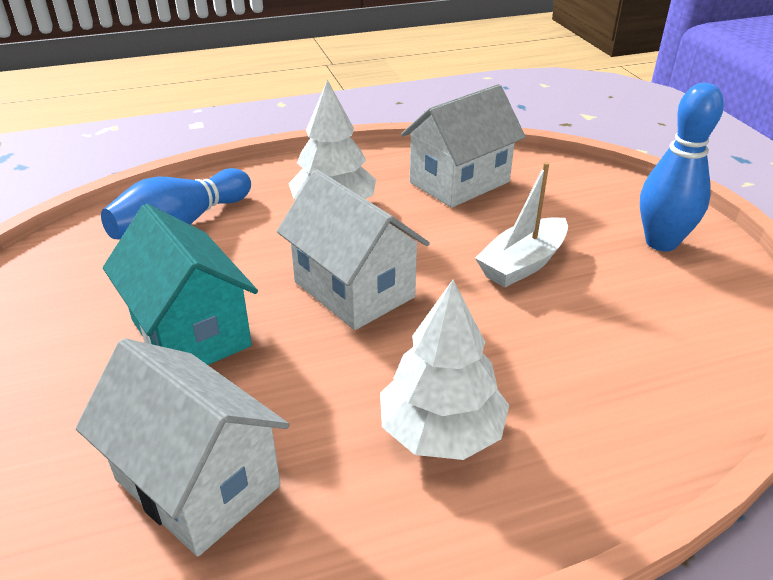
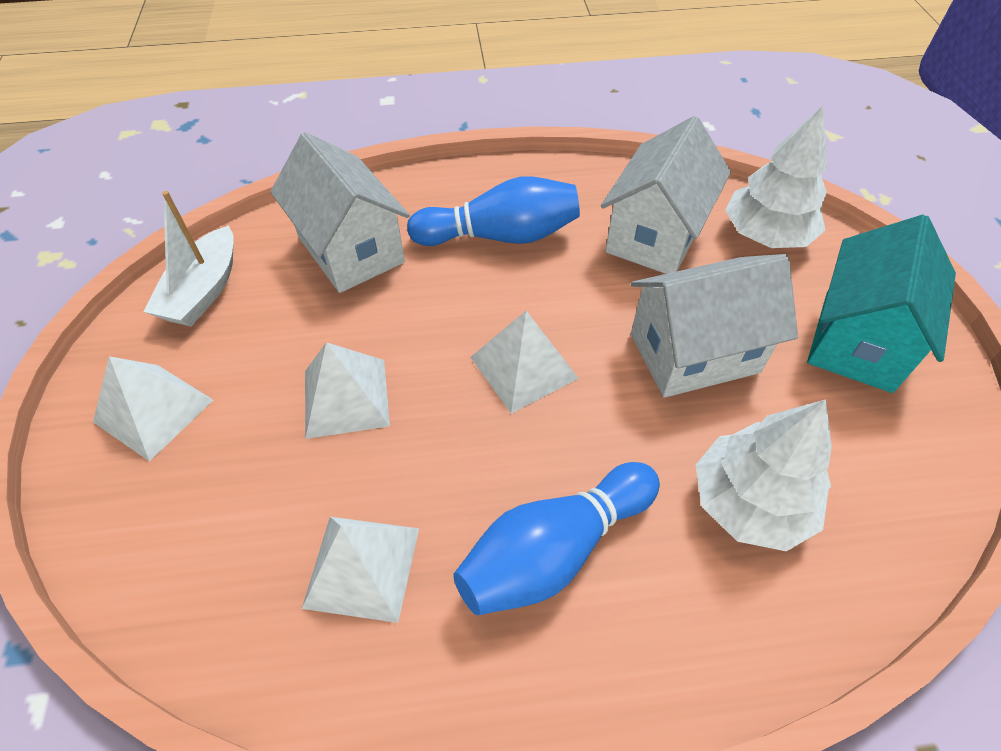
white pyramid: 0 -> 4

